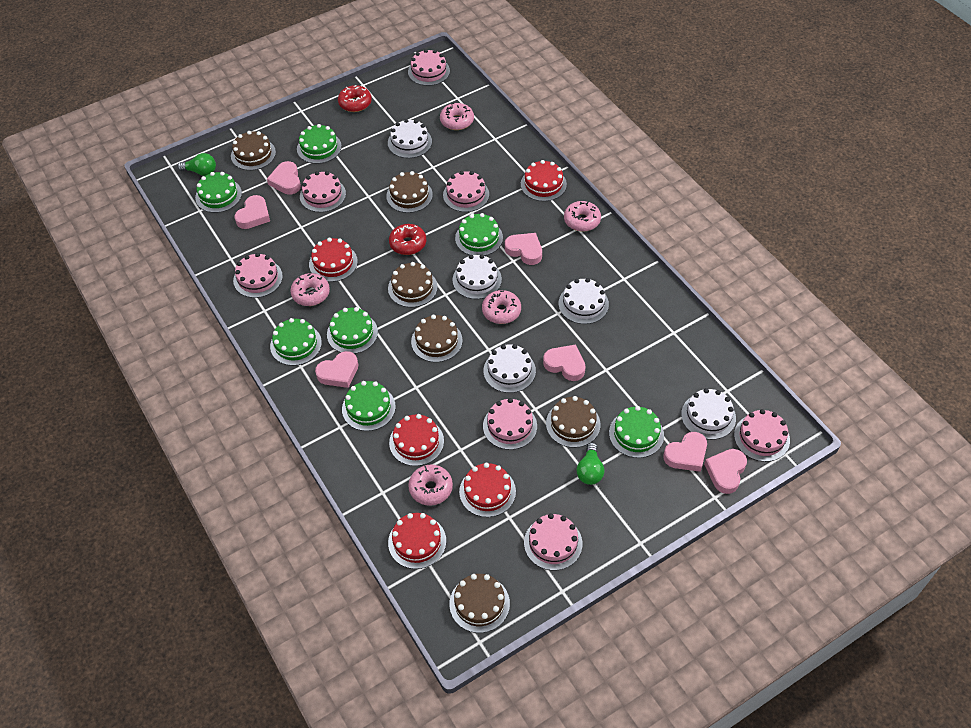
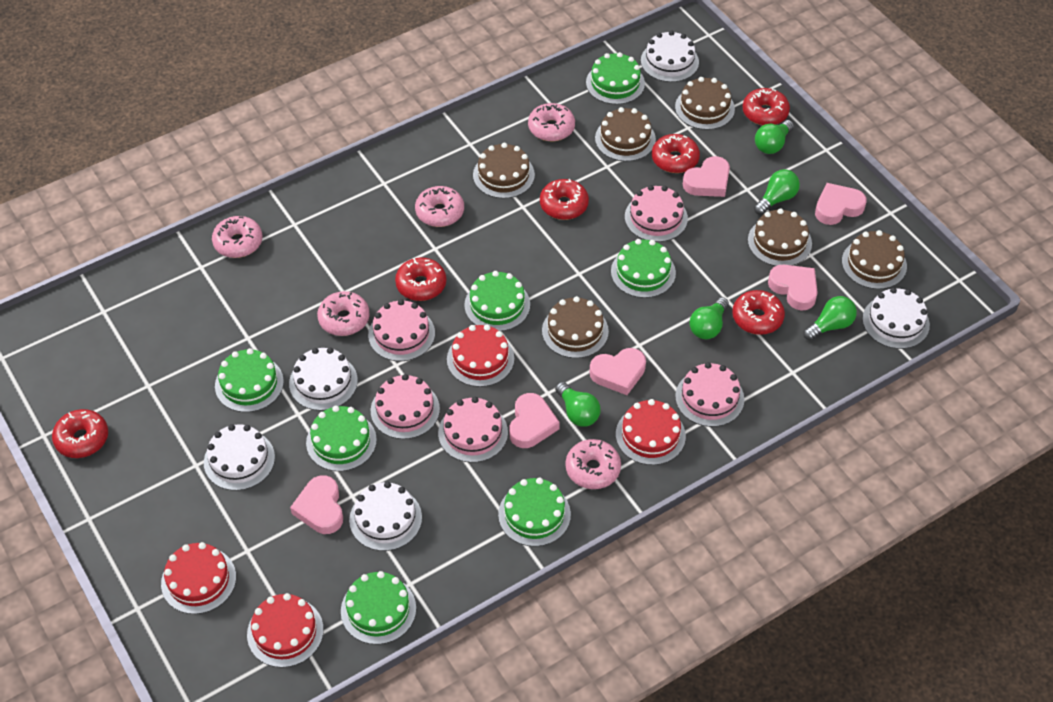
green light bulb: 2 -> 5
pink cake: 7 -> 5
pink heart: 7 -> 6
red cake: 5 -> 4
red donut: 2 -> 6

